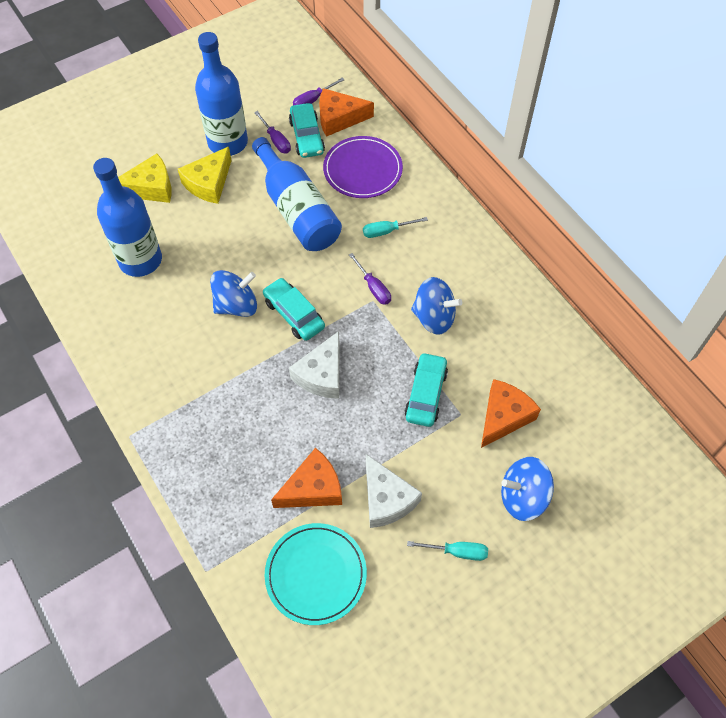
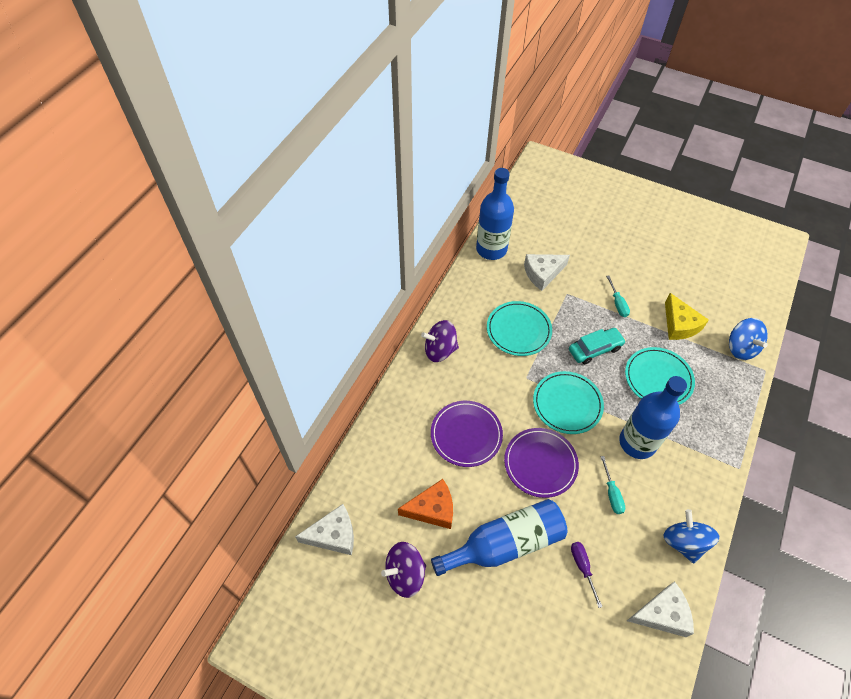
blue spinning top: 3 -> 2
orange cheese: 3 -> 1
purple plate: 1 -> 2
purple screwdriver: 3 -> 1
purple spinning top: 0 -> 2
turquoise car: 3 -> 1
turquoise plate: 1 -> 3
white cheese: 2 -> 3
yellow cheese: 2 -> 1

